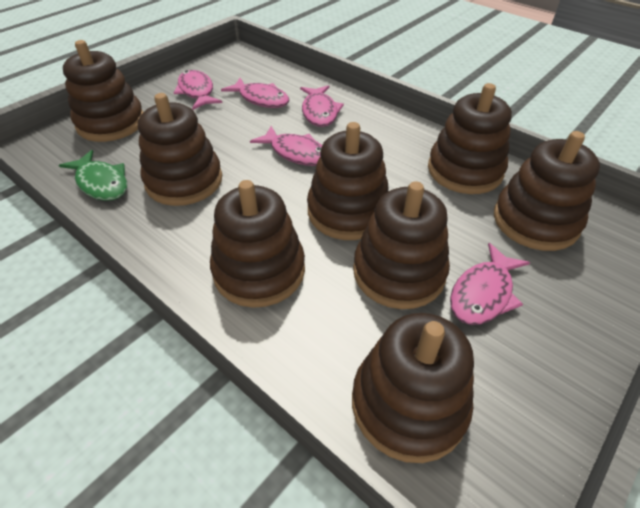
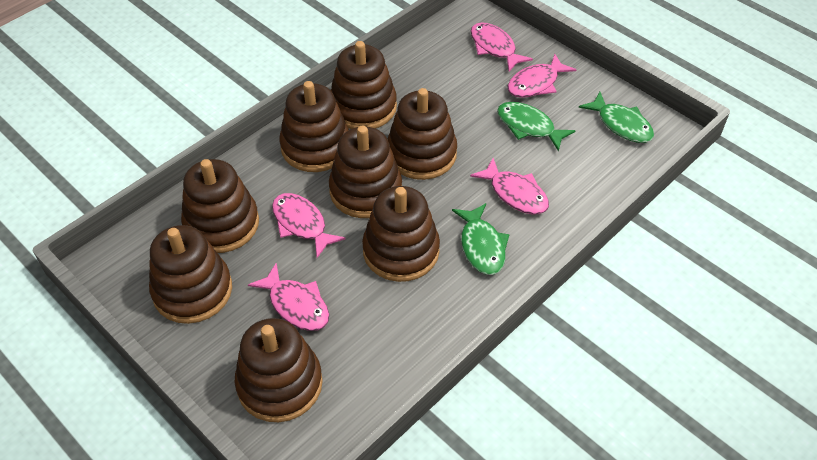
green fish: 1 -> 3

